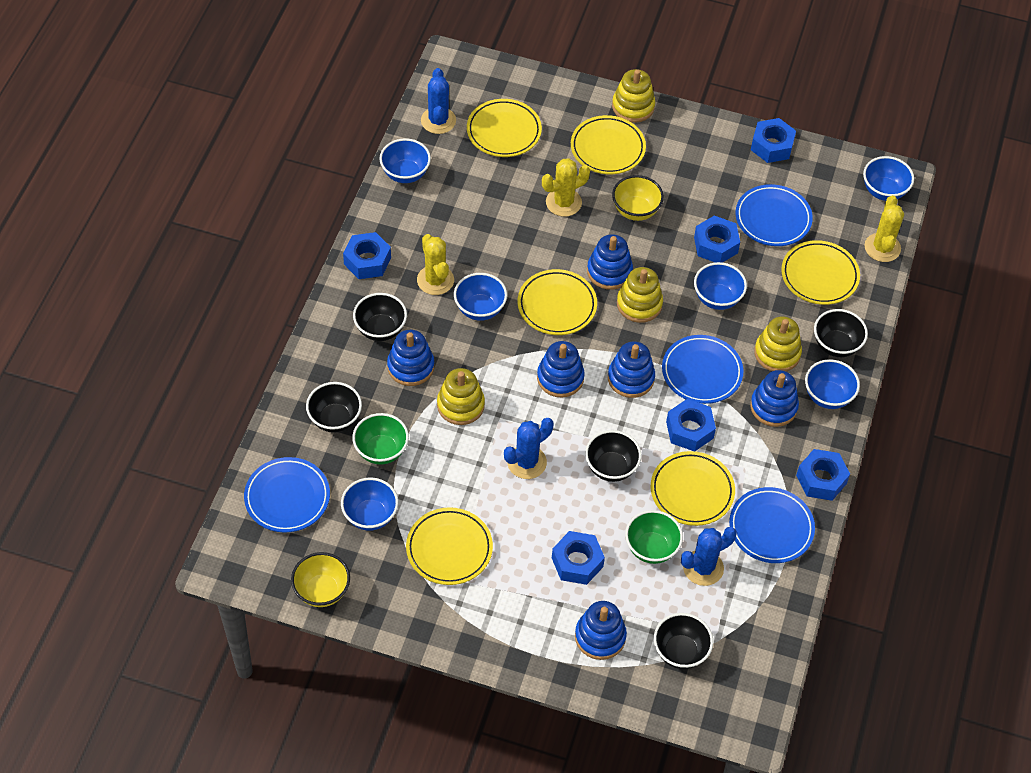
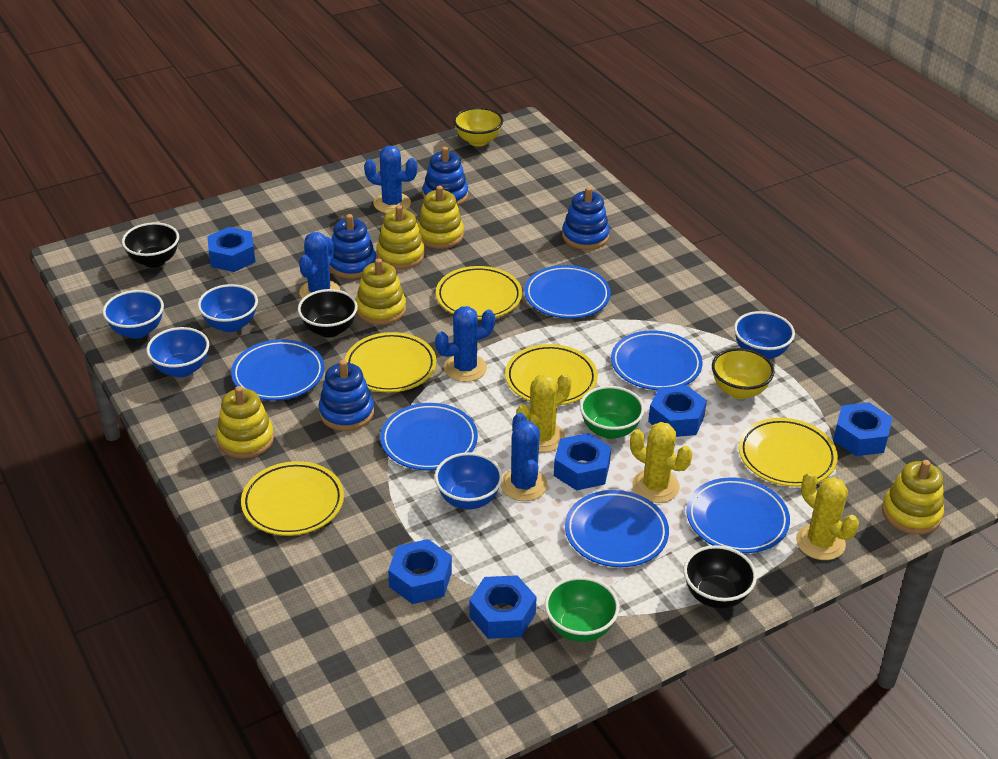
black bowl: 5 -> 3
blue bowl: 6 -> 5
blue cactus: 3 -> 4
blue plate: 4 -> 6
blue stacking toy: 6 -> 4
yellow plate: 6 -> 5
yellow stacking toy: 4 -> 5

